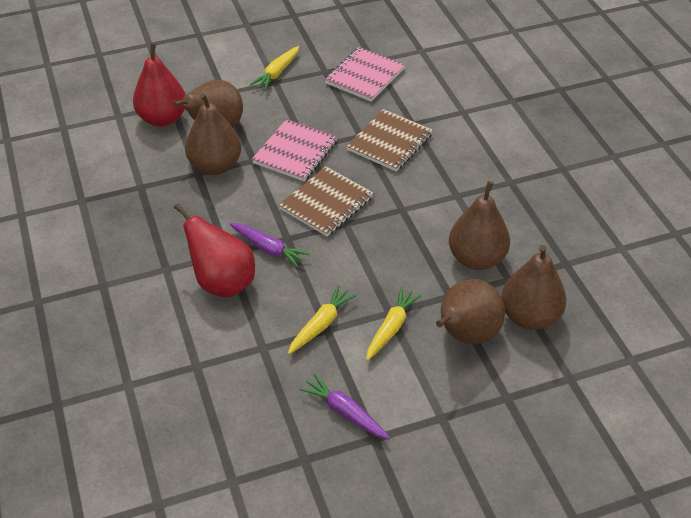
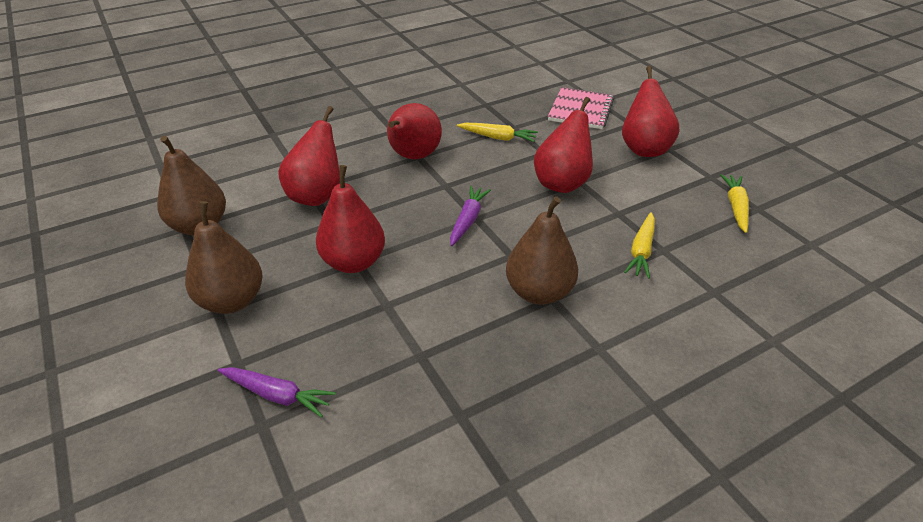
brown notebook: 2 -> 0
brown pear: 5 -> 3
pink notebook: 2 -> 1
red pear: 2 -> 5

